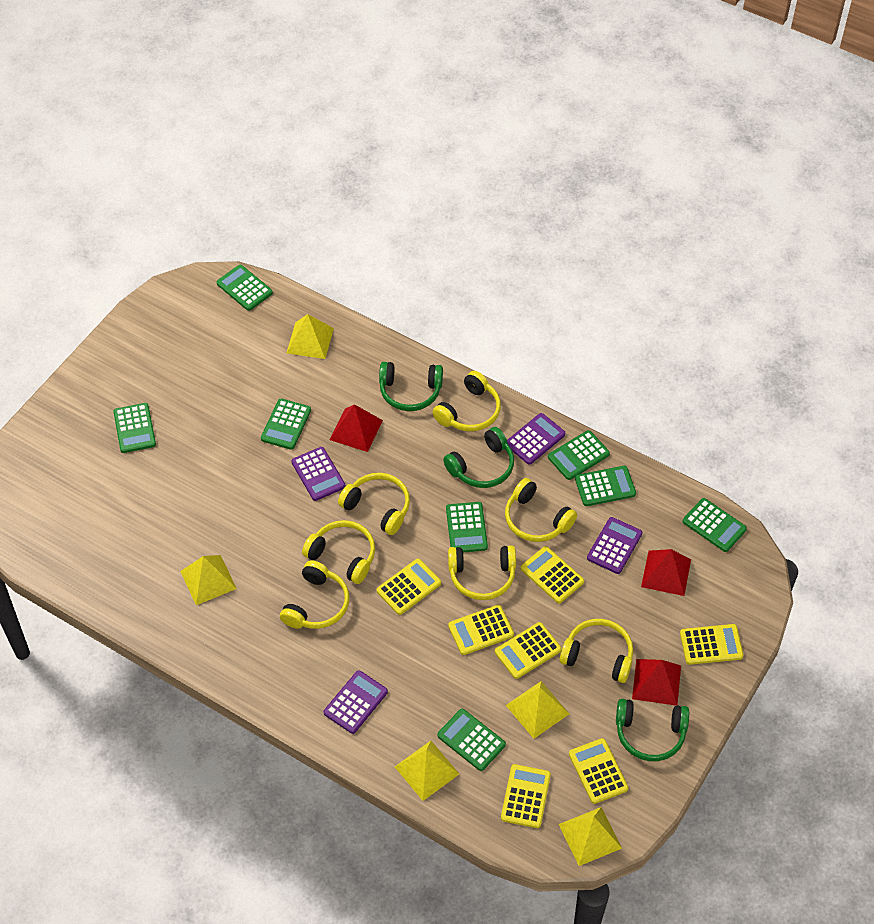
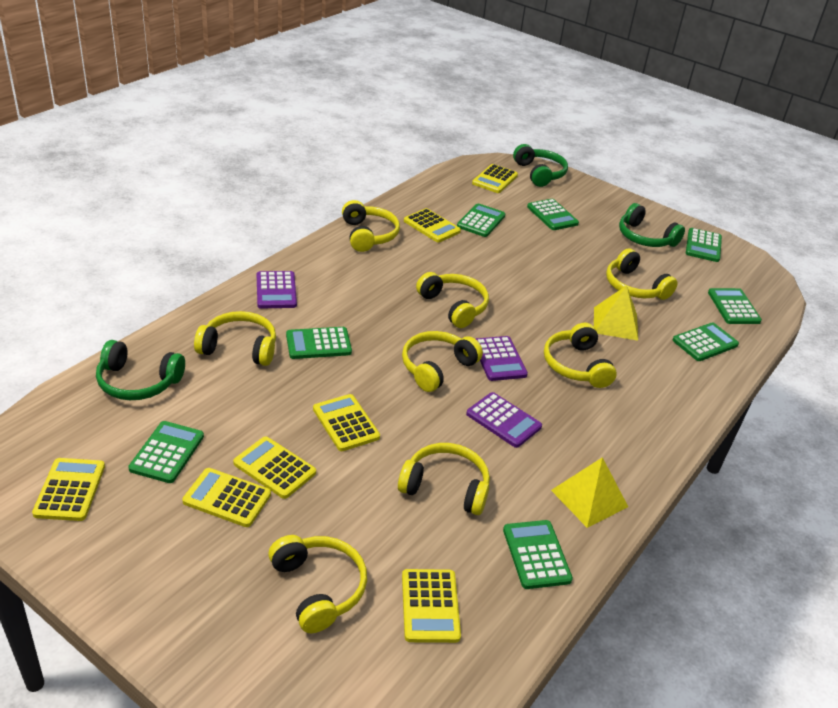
purple calculator: 4 -> 3
red pyramid: 3 -> 0
yellow headphones: 7 -> 8
yellow pyramid: 5 -> 2

